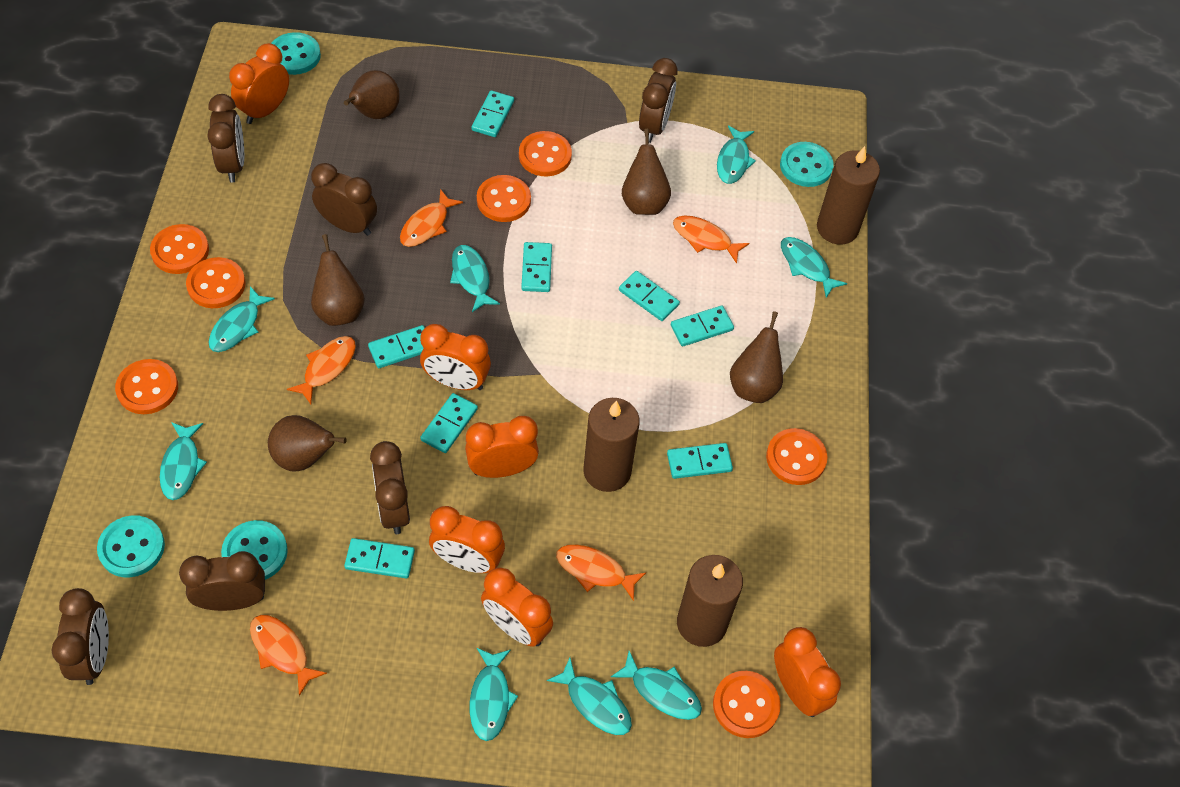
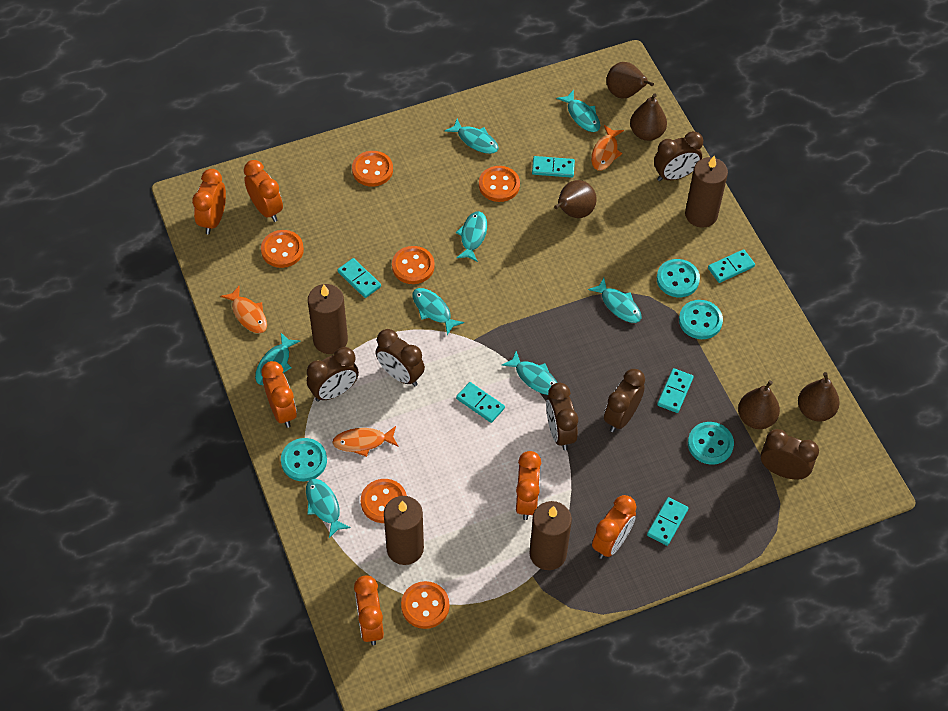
brown candle: 3 -> 4
orange button: 7 -> 6
orange fish: 5 -> 3
turquoise domino: 8 -> 6

